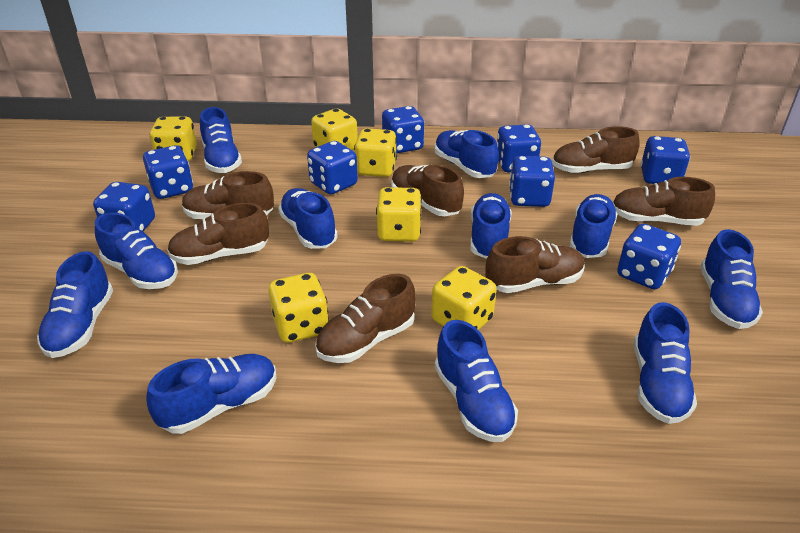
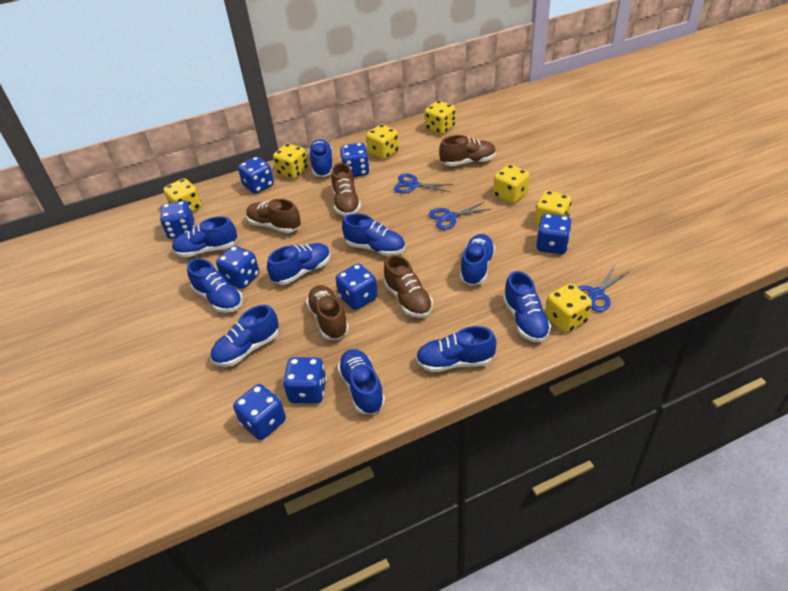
blue scissors: 0 -> 3
blue shoe: 11 -> 10
brown shoe: 7 -> 5
yellow dice: 6 -> 7

